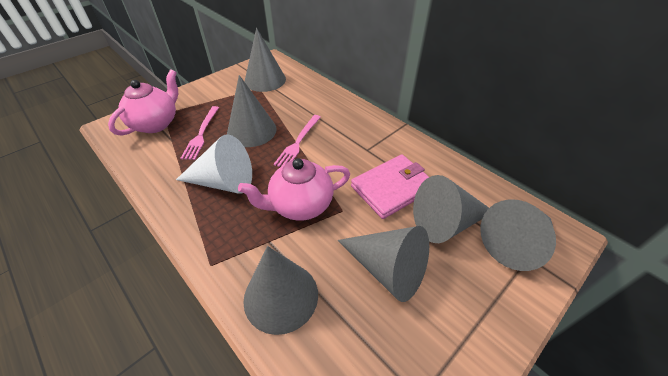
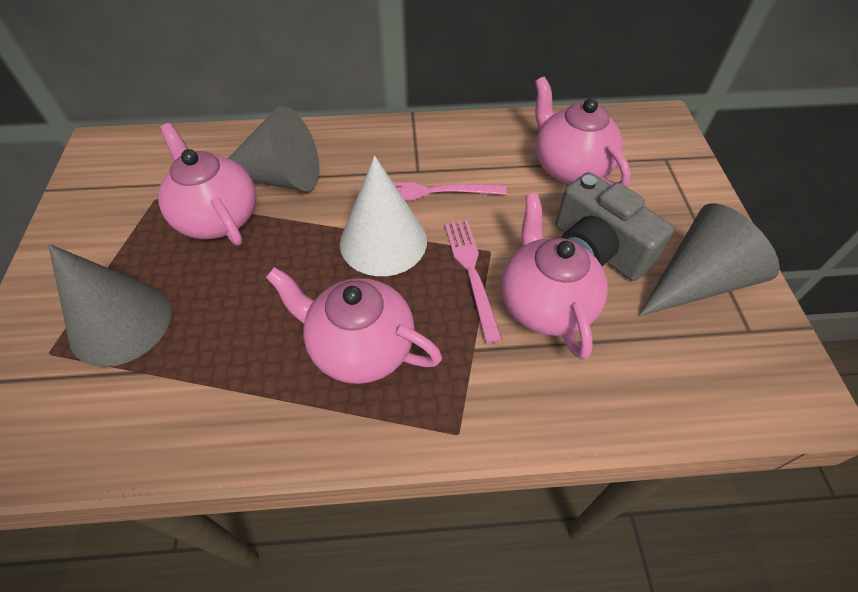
grey camera: 0 -> 1
grey cone: 6 -> 3
pink teapot: 2 -> 4
pink wallet: 1 -> 0

